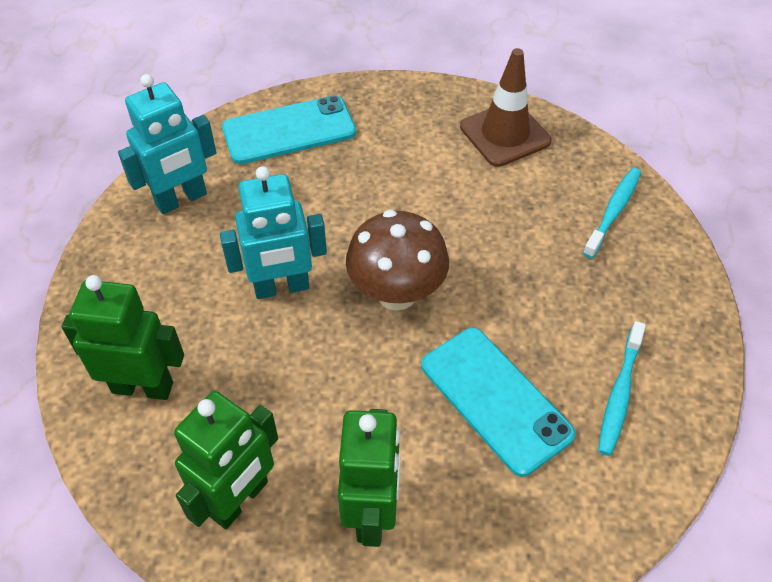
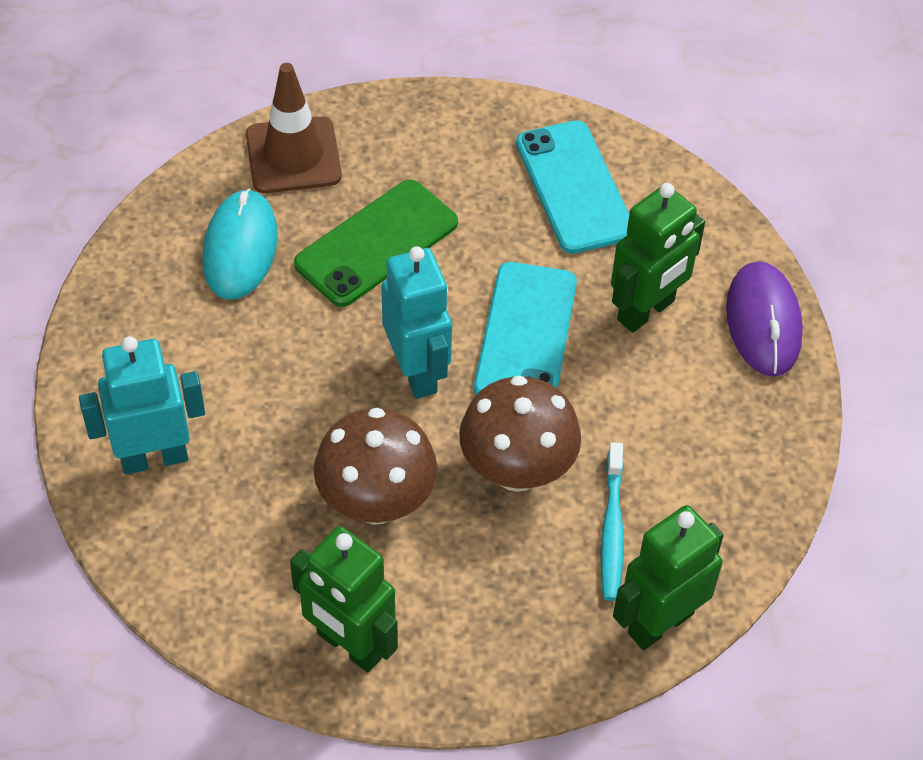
brown mushroom: 1 -> 2
green phone: 0 -> 1
purple mouse: 0 -> 1
turquoise mouse: 0 -> 1
turquoise toothbrush: 2 -> 1

